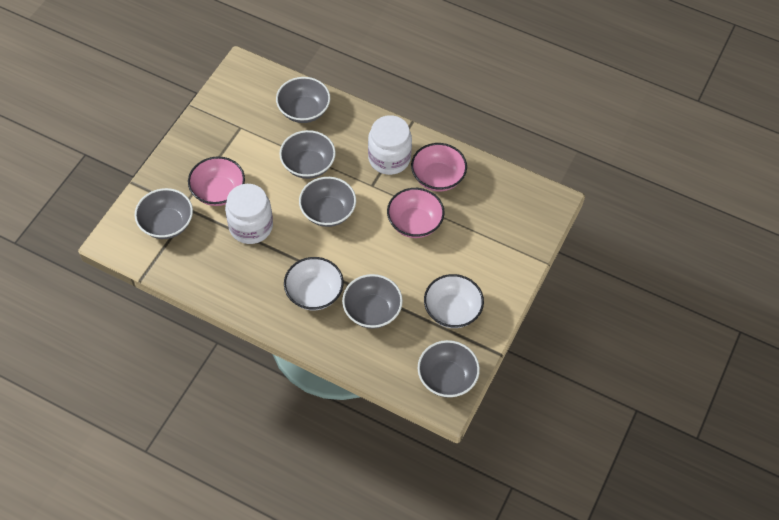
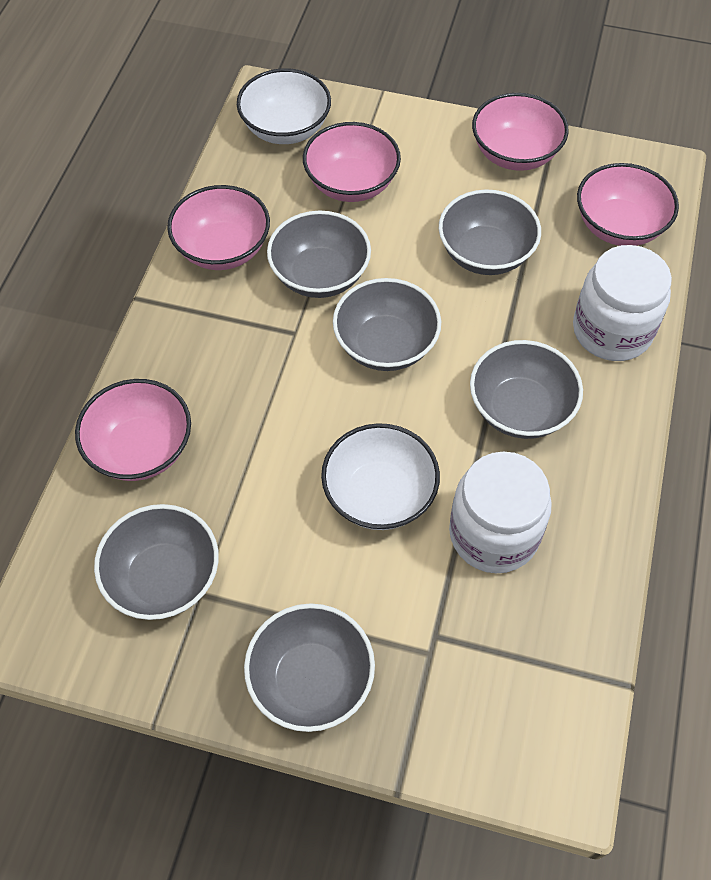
pink bowl: 3 -> 5

